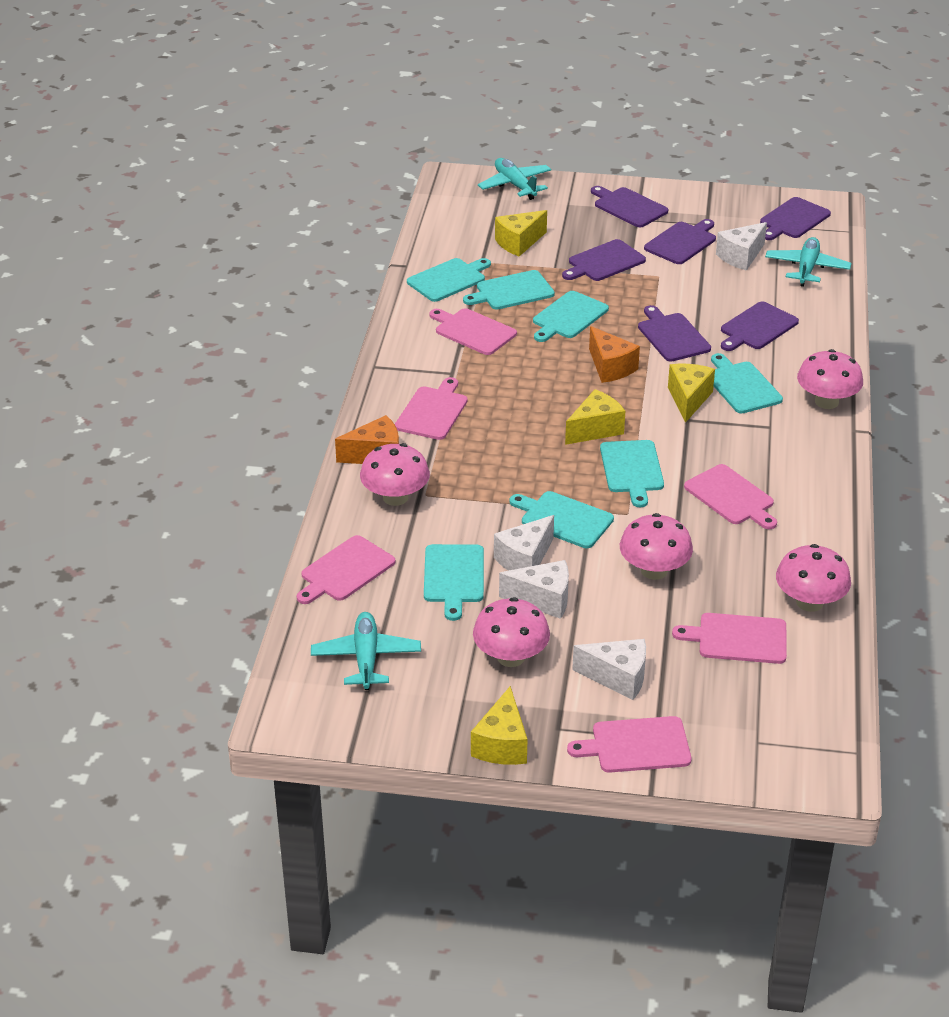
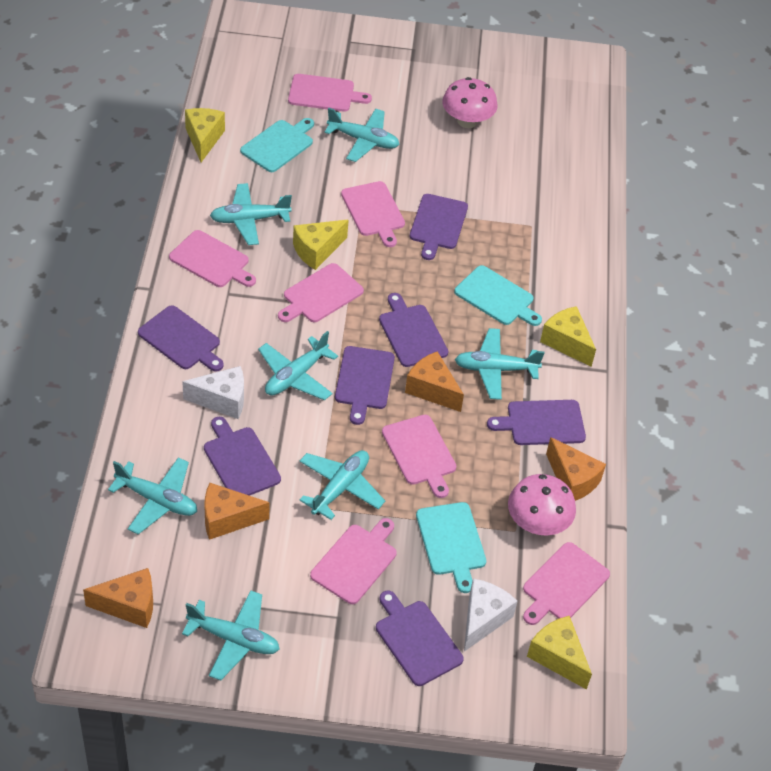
orange cheese: 2 -> 4
pink cutting board: 6 -> 7
pink mushroom: 5 -> 2
purple cutting board: 6 -> 7
turquoise cutting board: 7 -> 3
turquoise plane: 3 -> 7
white cheese: 4 -> 2

